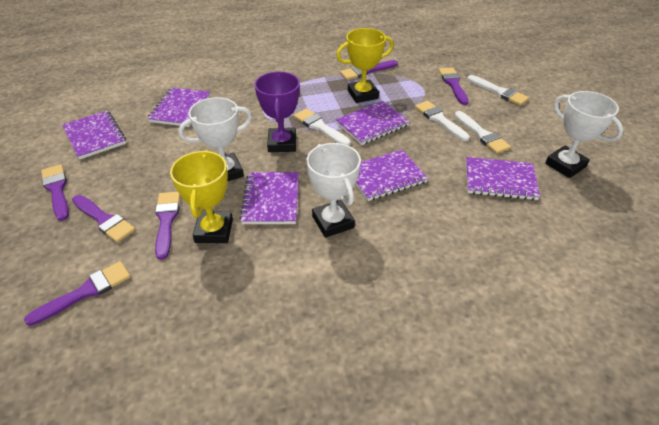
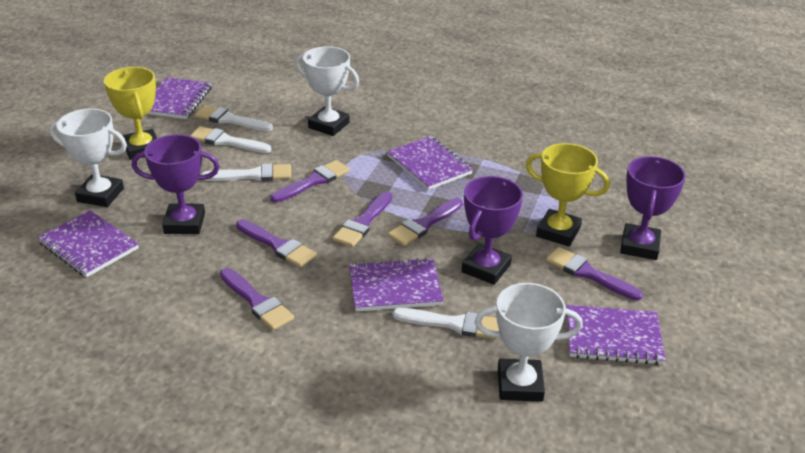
purple notebook: 6 -> 5
purple trophy: 1 -> 3

